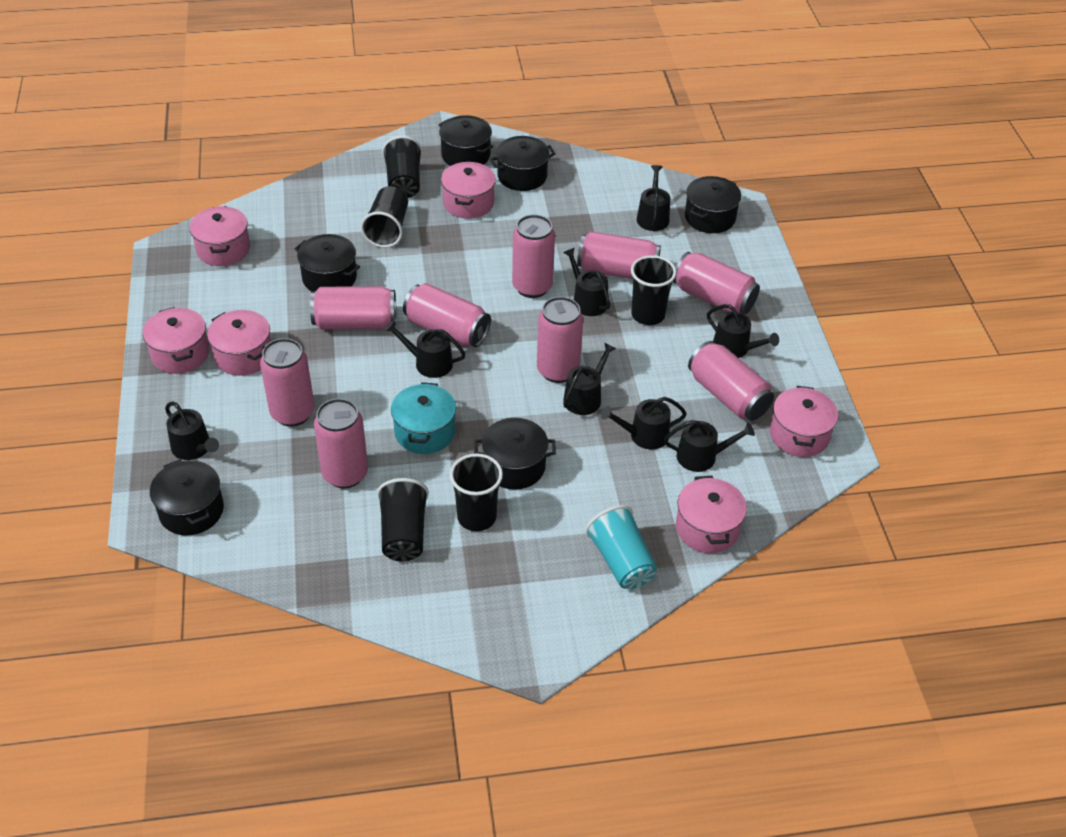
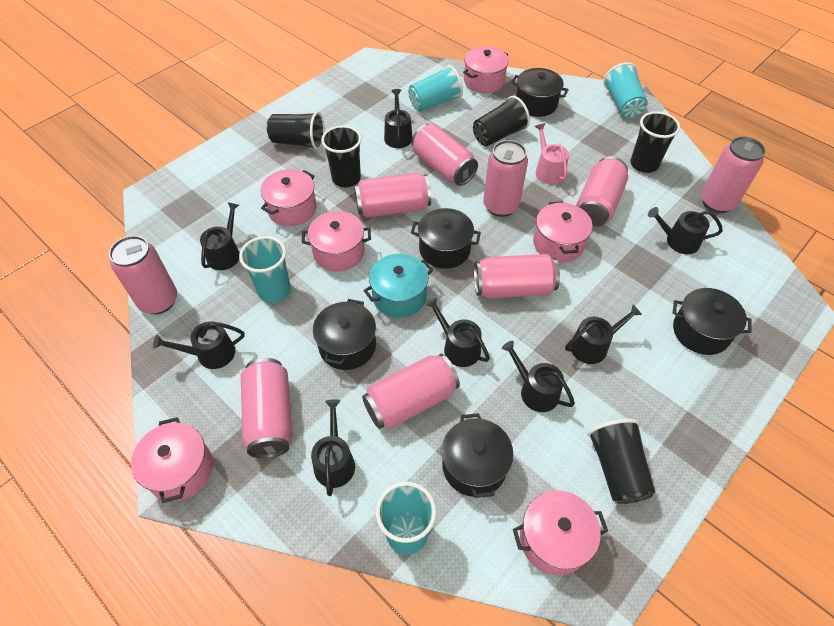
black pot: 6 -> 5
pink watering can: 0 -> 1
turquoise cup: 1 -> 4

